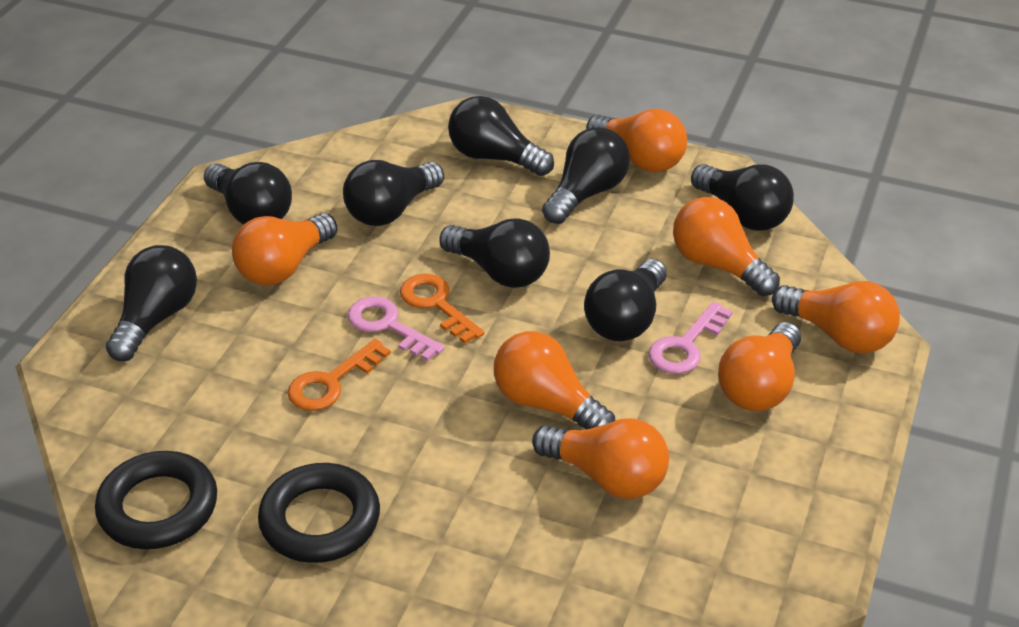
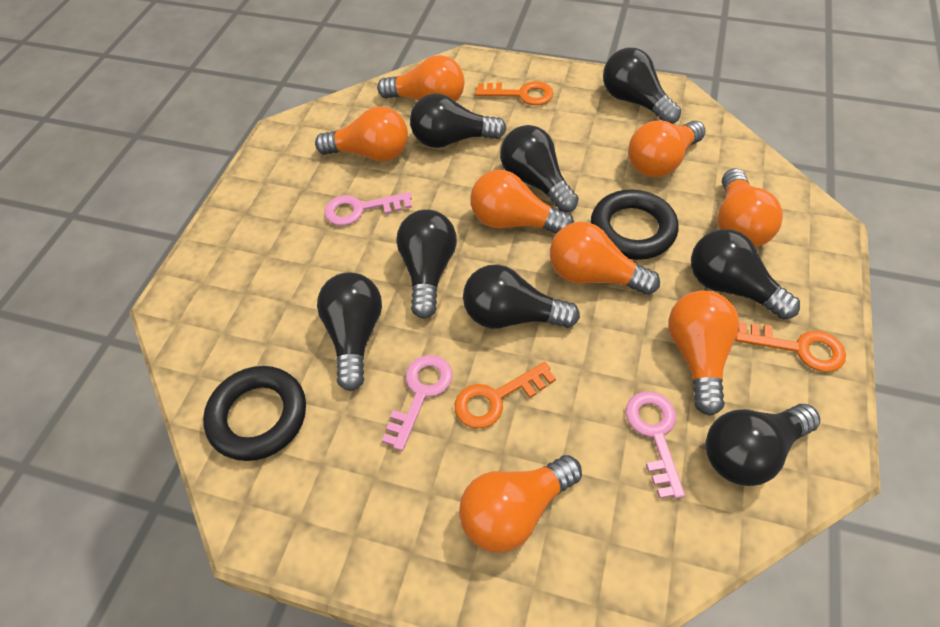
orange key: 2 -> 3
orange light bulb: 7 -> 8
pink key: 2 -> 3

